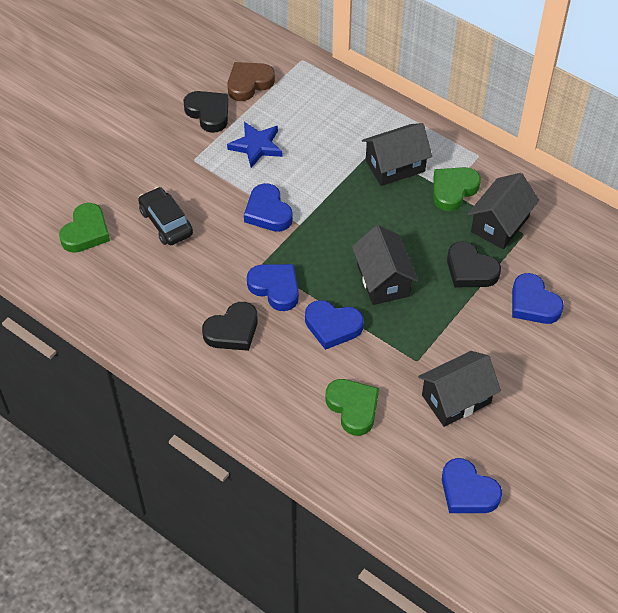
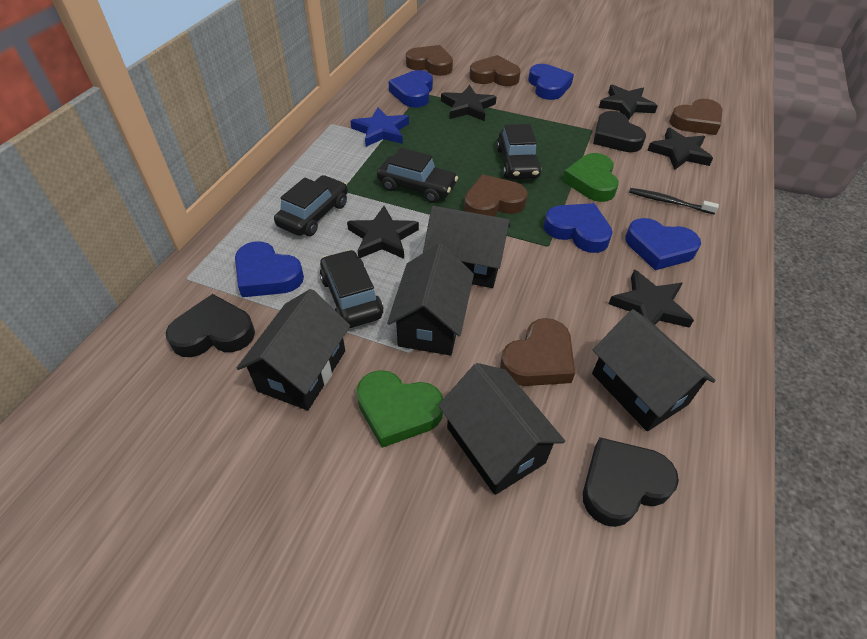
black car: 1 -> 4
black house: 4 -> 5
black star: 0 -> 5
black toothbrush: 0 -> 1
brown heart: 1 -> 5
green heart: 3 -> 2

